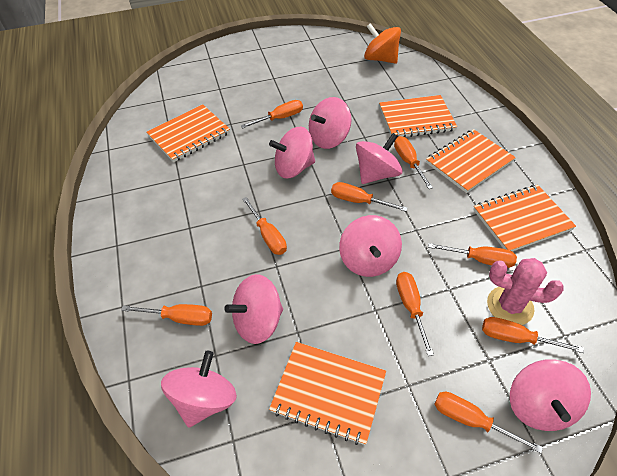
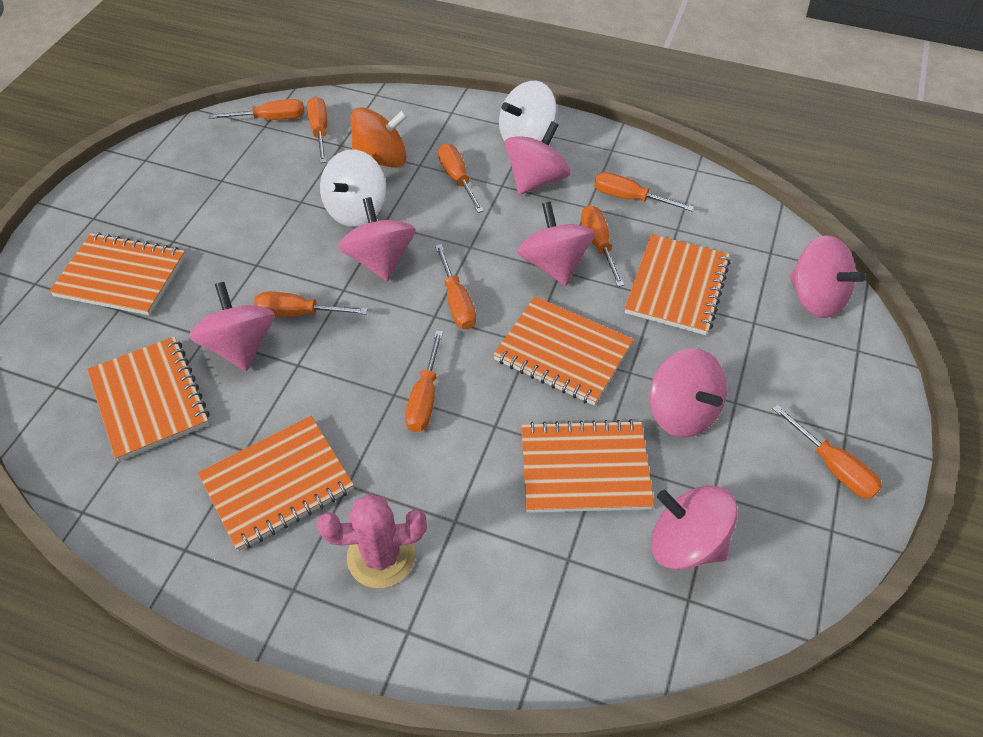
orange notebook: 5 -> 6
white spinning top: 0 -> 2

